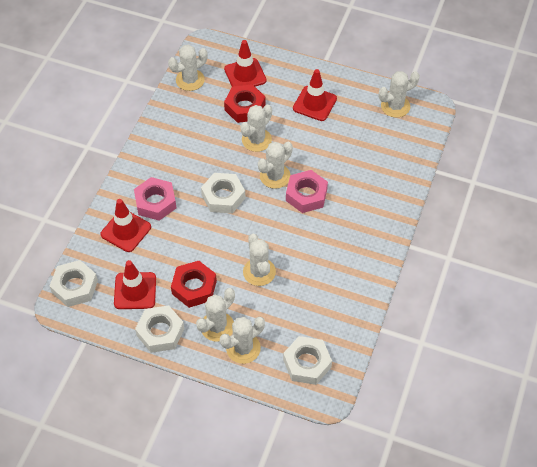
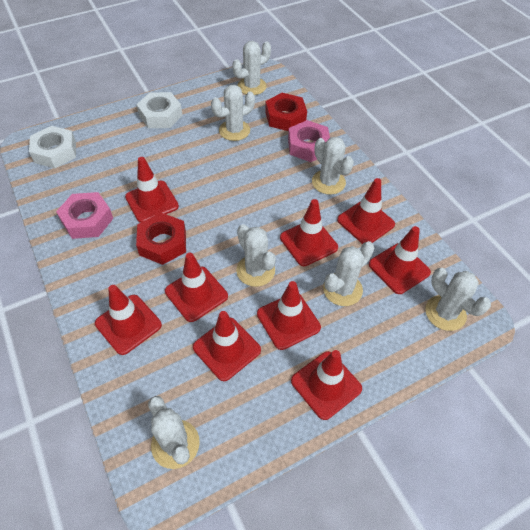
red traffic cone: 4 -> 9
white nut: 4 -> 2

